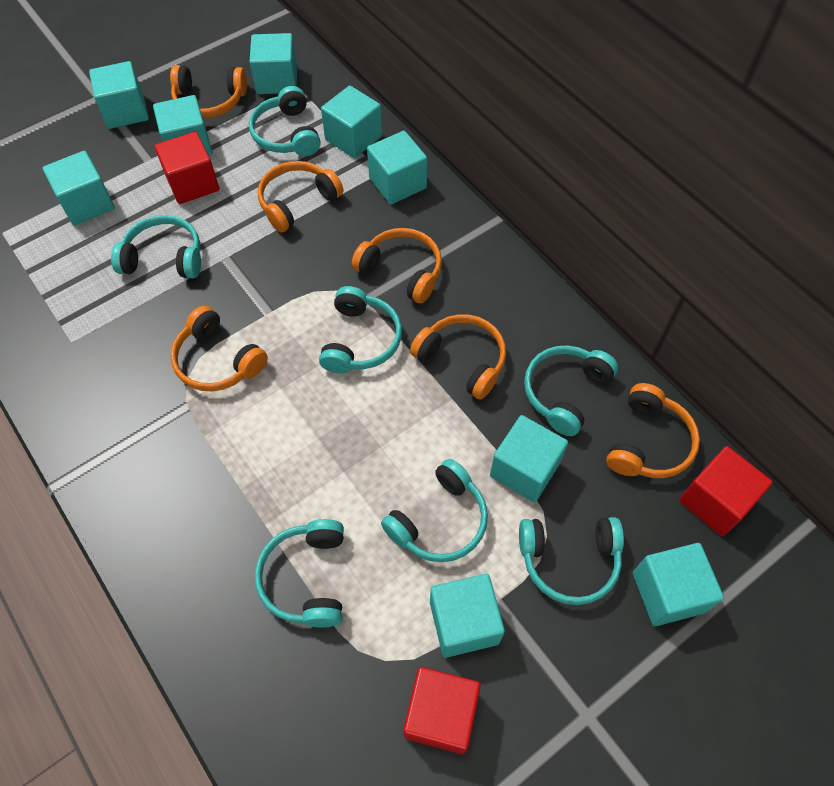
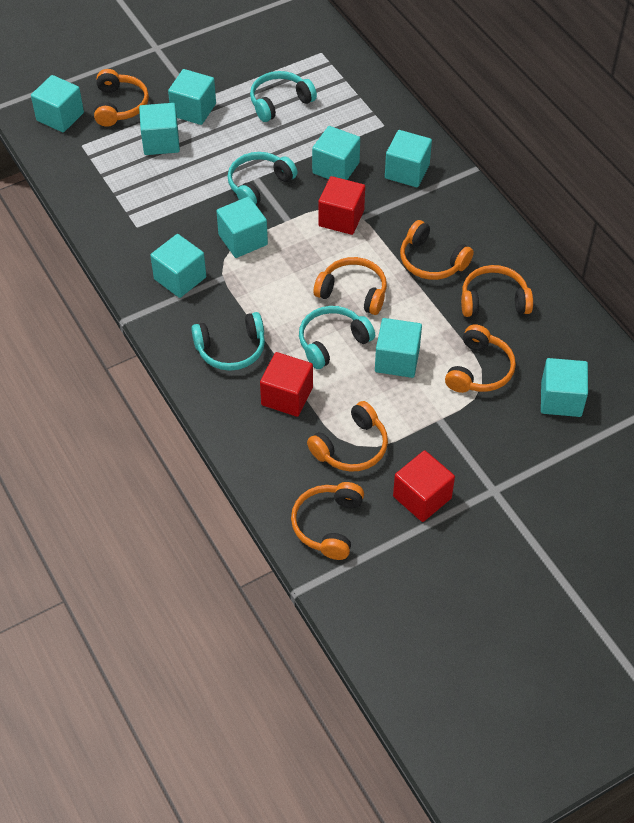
orange headphones: 6 -> 7
turquoise headphones: 7 -> 4

